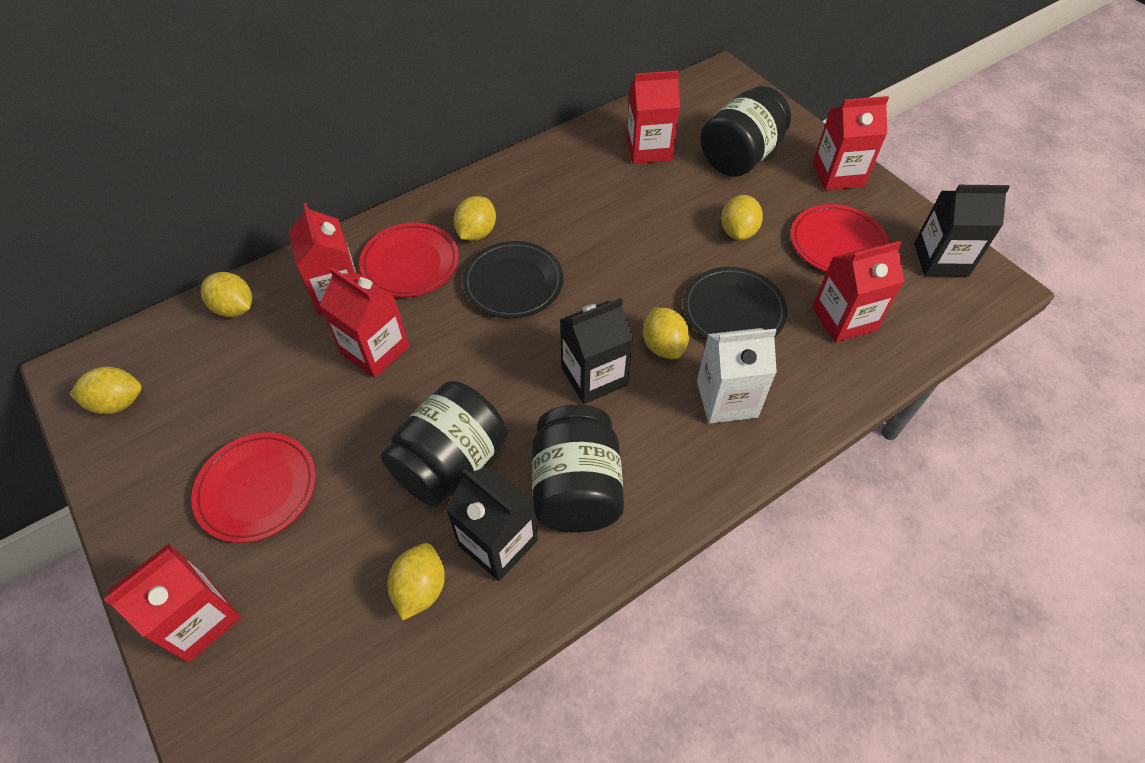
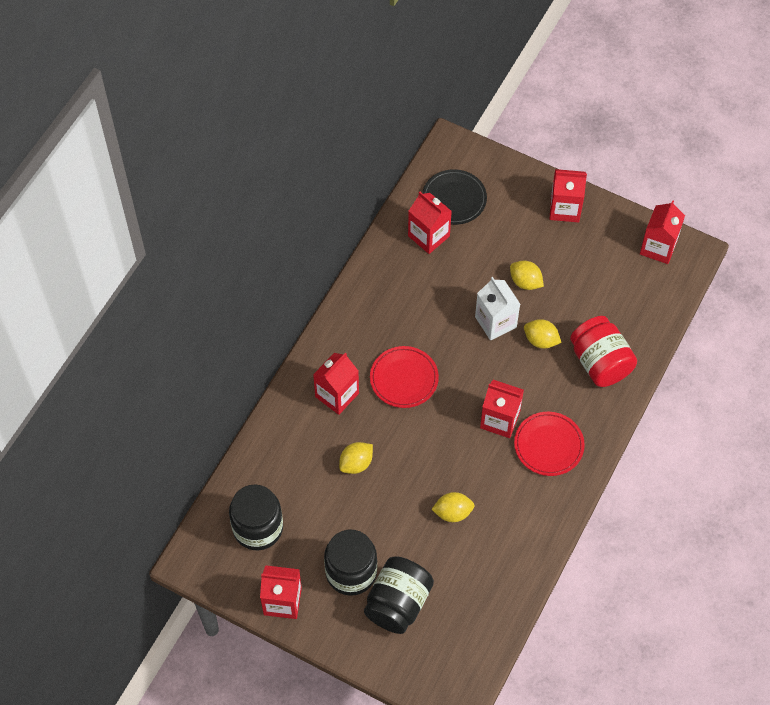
black carton: 3 -> 0
black plate: 2 -> 1
red jar: 0 -> 1
red plate: 3 -> 2
yellow lemon: 6 -> 4

